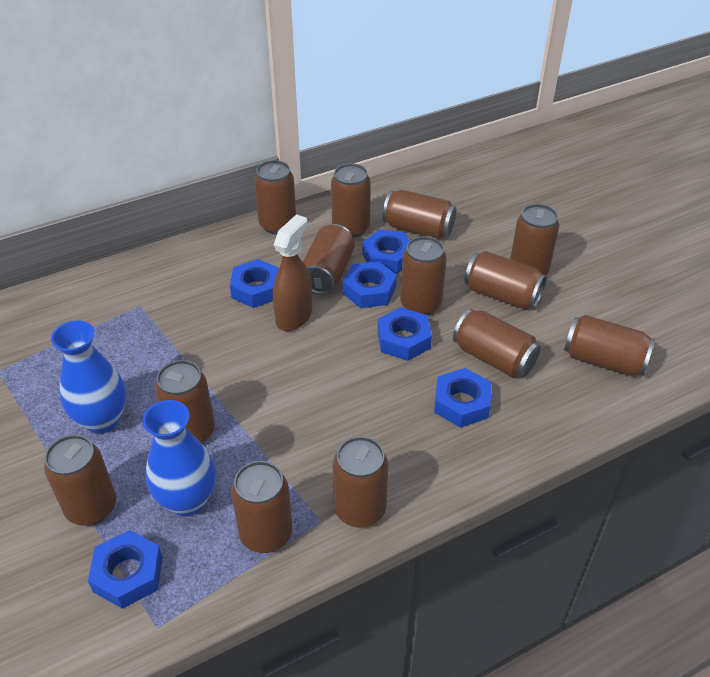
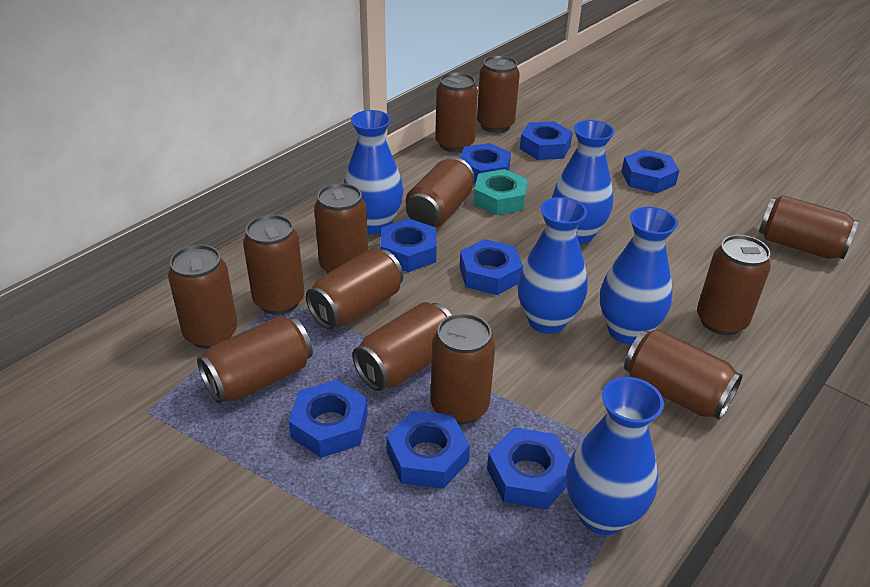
blue nut: 6 -> 8
blue vase: 2 -> 5
brown spray bottle: 1 -> 0
turquoise nut: 0 -> 1

